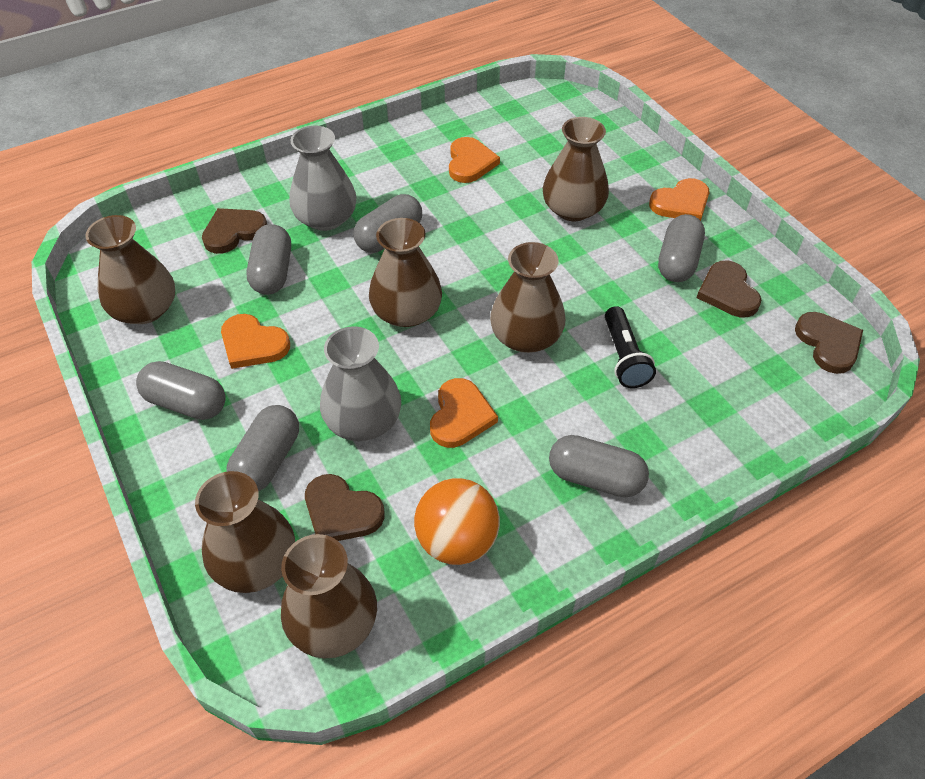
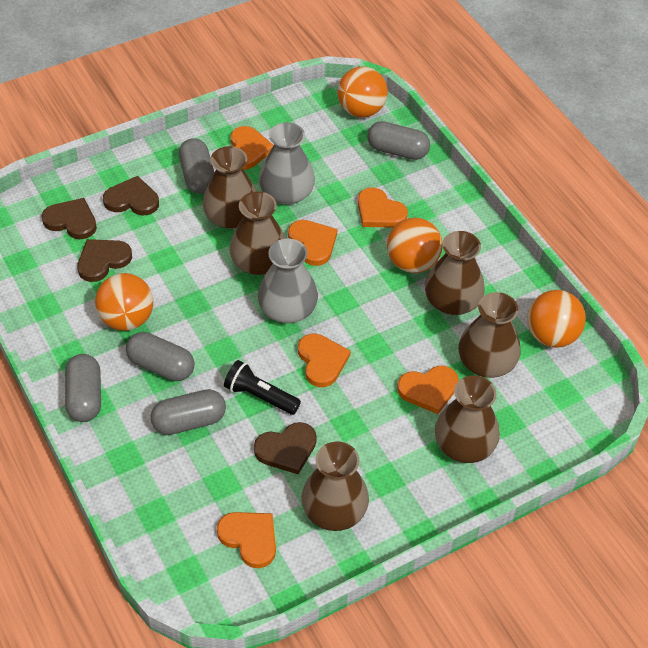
grey capsule: 6 -> 5
orange ball: 1 -> 4
orange heart: 4 -> 6

